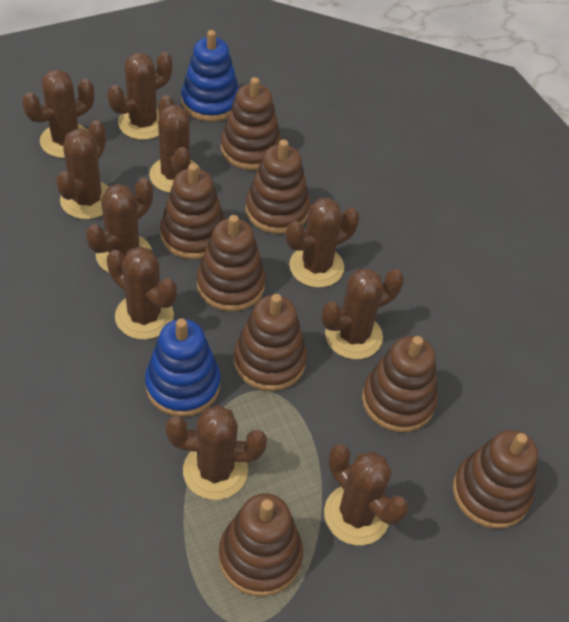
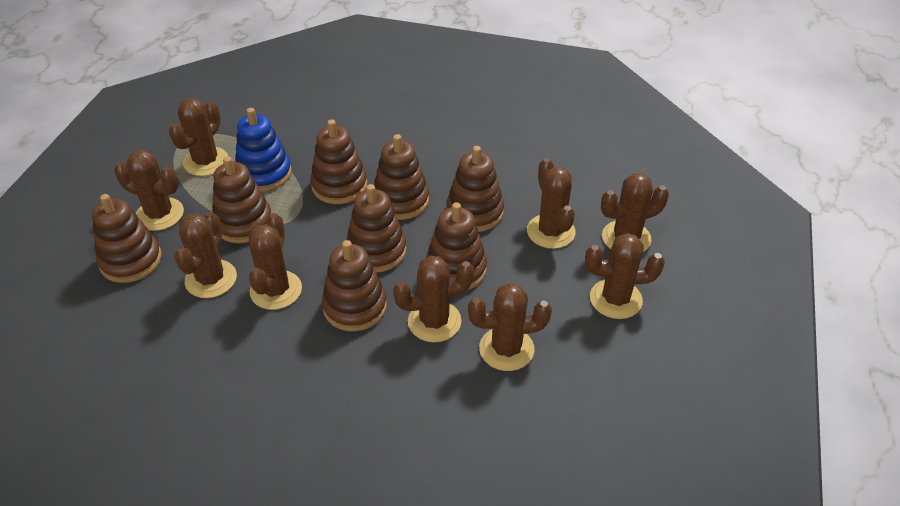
blue stacking toy: 2 -> 1
brown cactus: 10 -> 9

